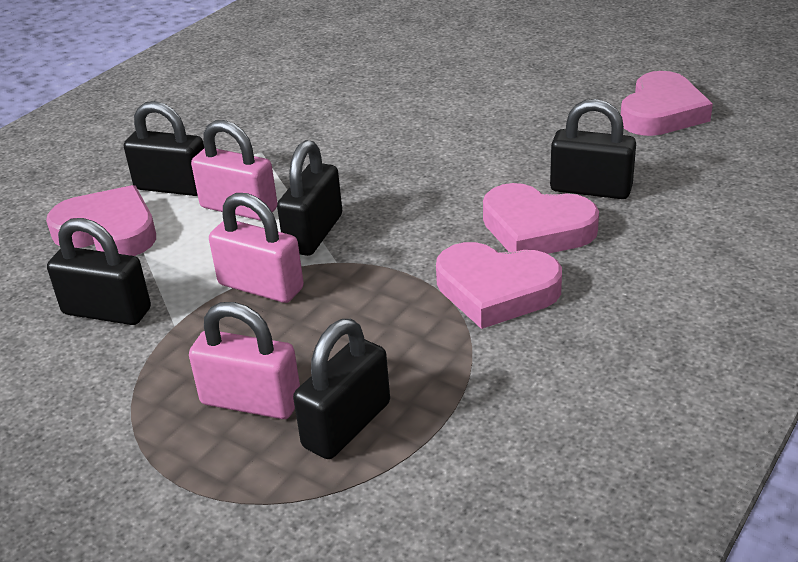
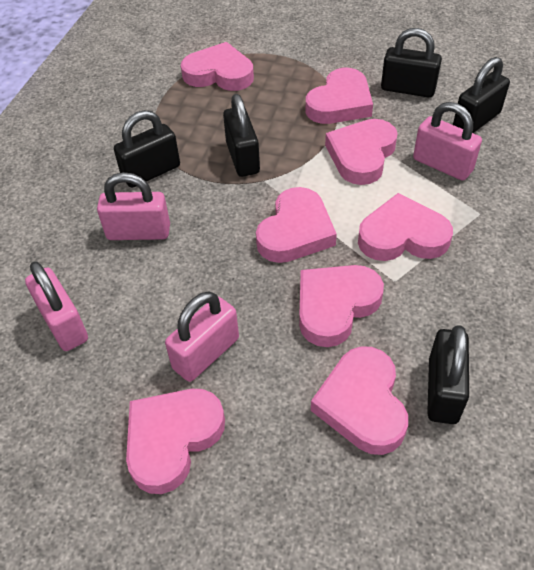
pink heart: 4 -> 8
pink padlock: 3 -> 4

